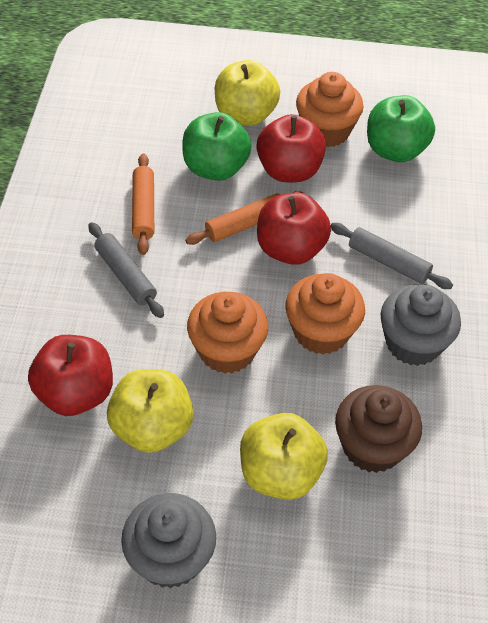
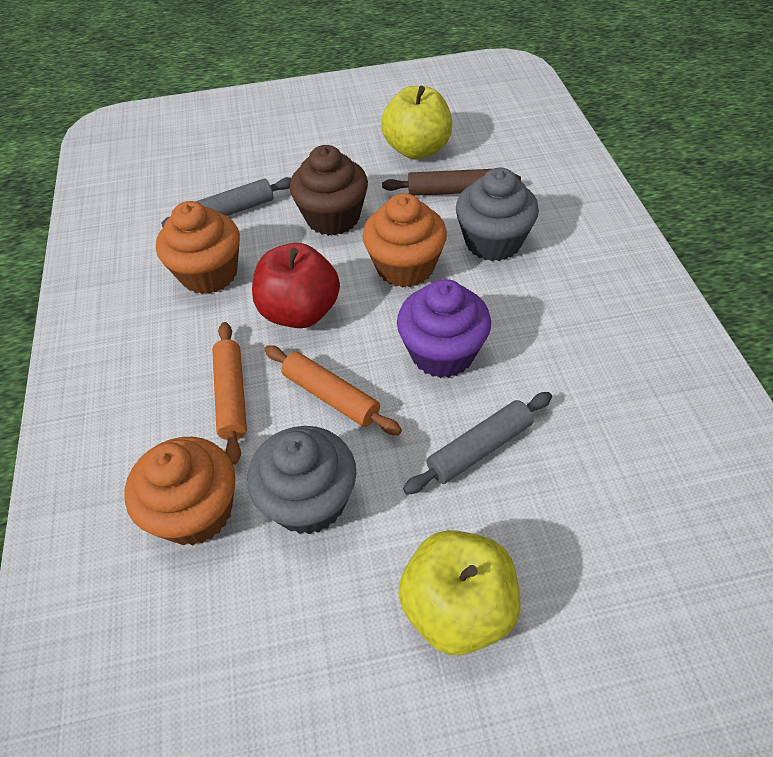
brown rolling pin: 0 -> 1
green apple: 2 -> 0
purple cupcake: 0 -> 1
red apple: 3 -> 1
yellow apple: 3 -> 2

